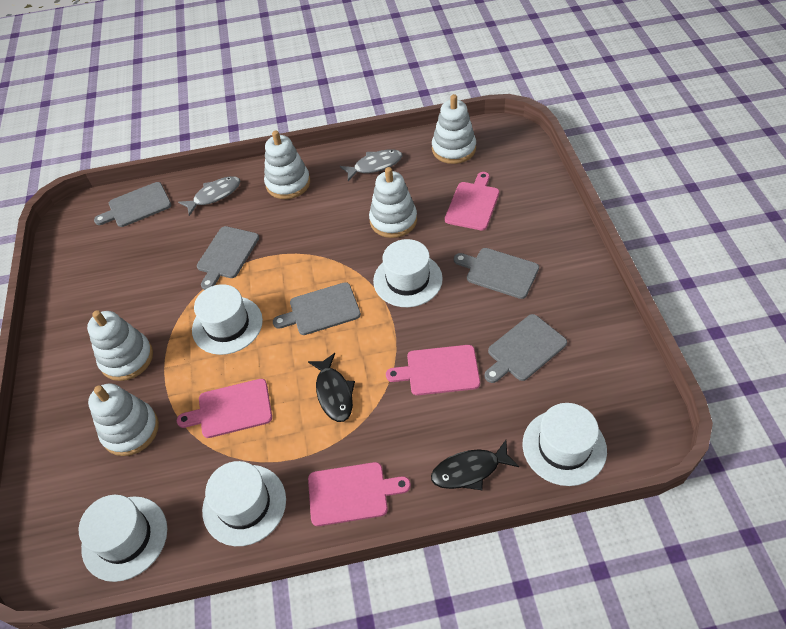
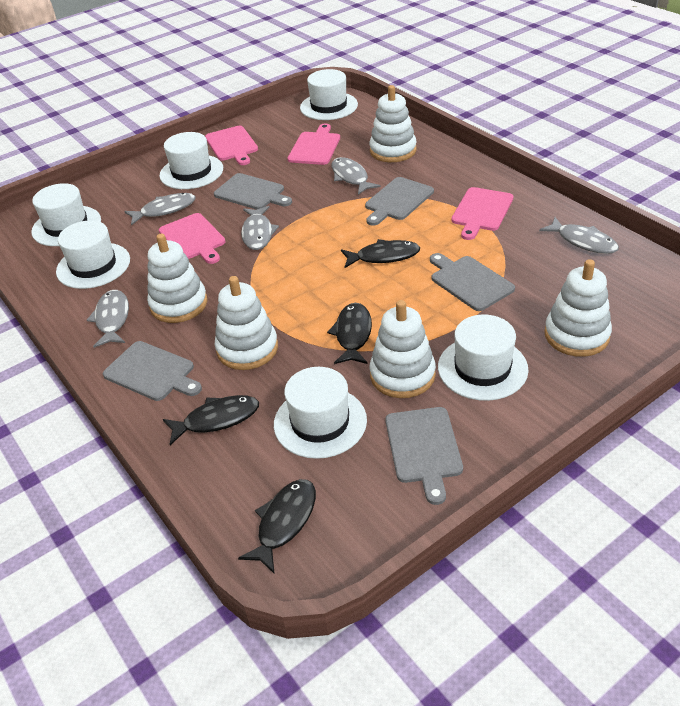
black fish: 2 -> 4
grey fish: 2 -> 5
white hat: 5 -> 6

